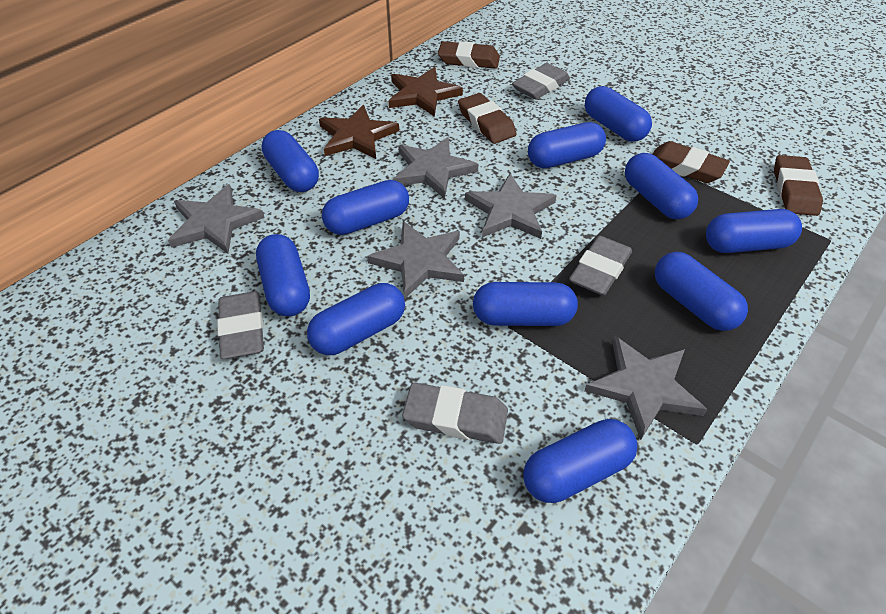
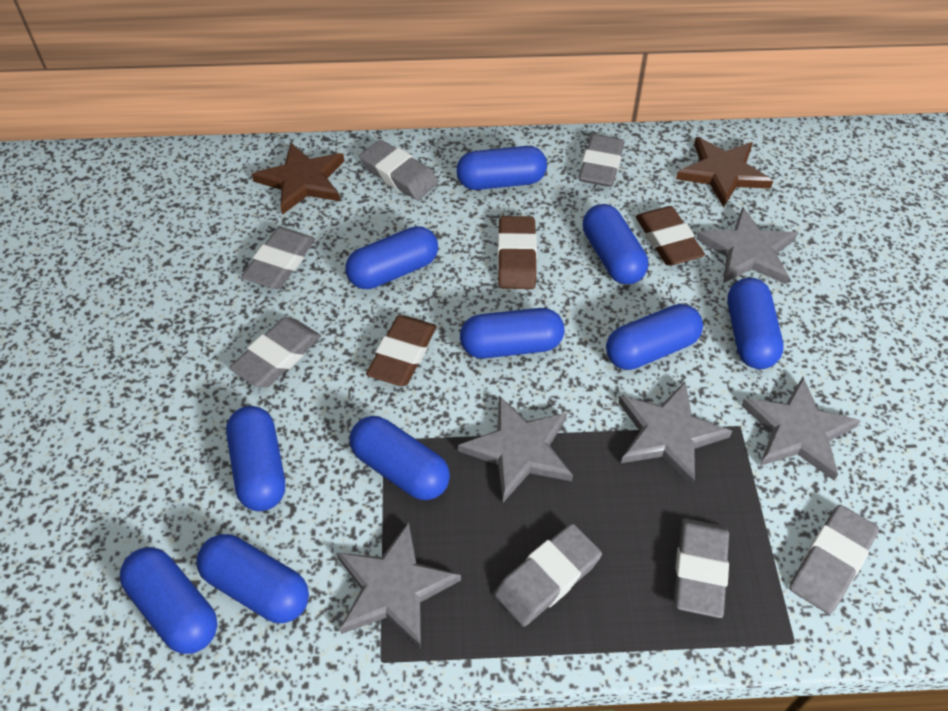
blue capsule: 11 -> 10
brown eraser: 4 -> 3
grey eraser: 4 -> 7

